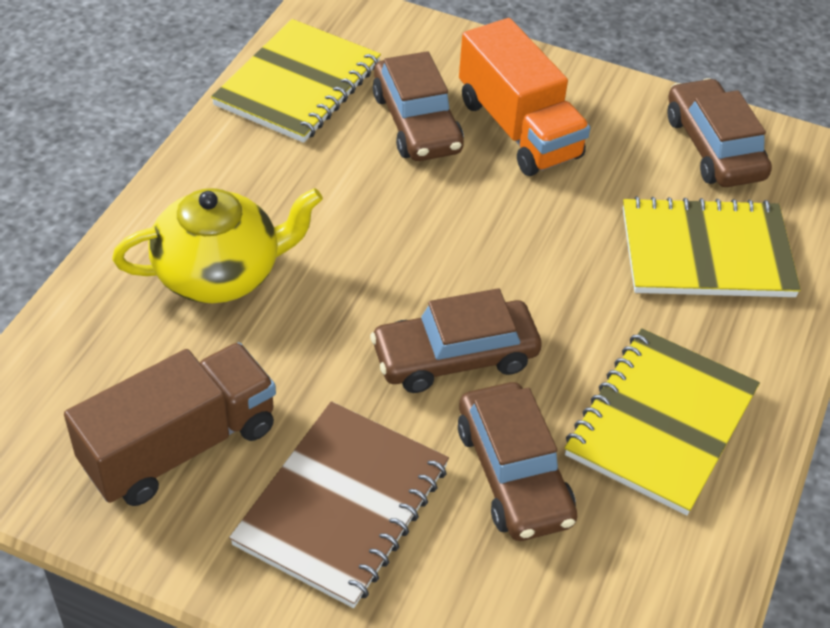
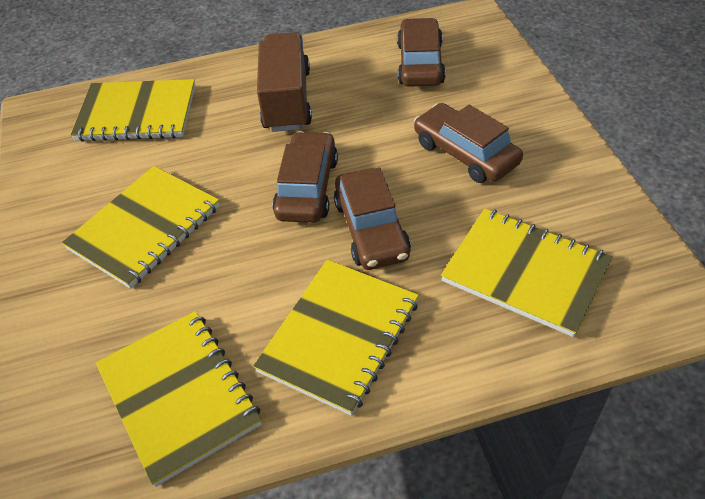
brown notebook: 1 -> 0
orange truck: 1 -> 0
yellow notebook: 3 -> 5
yellow teapot: 1 -> 0

